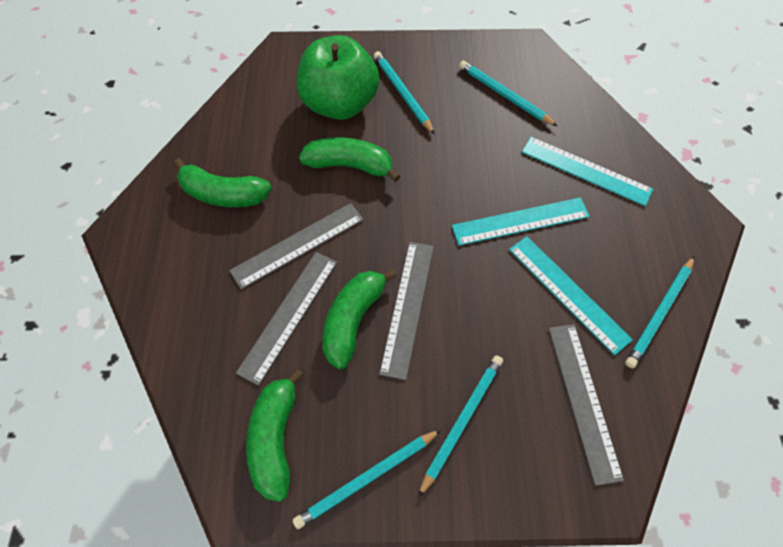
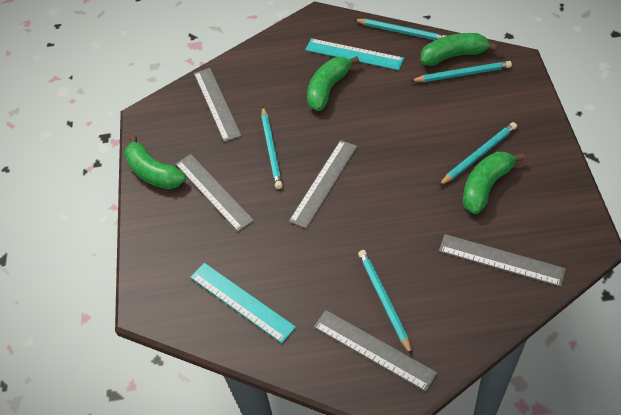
green apple: 1 -> 0
grey ruler: 4 -> 5
turquoise ruler: 3 -> 2

